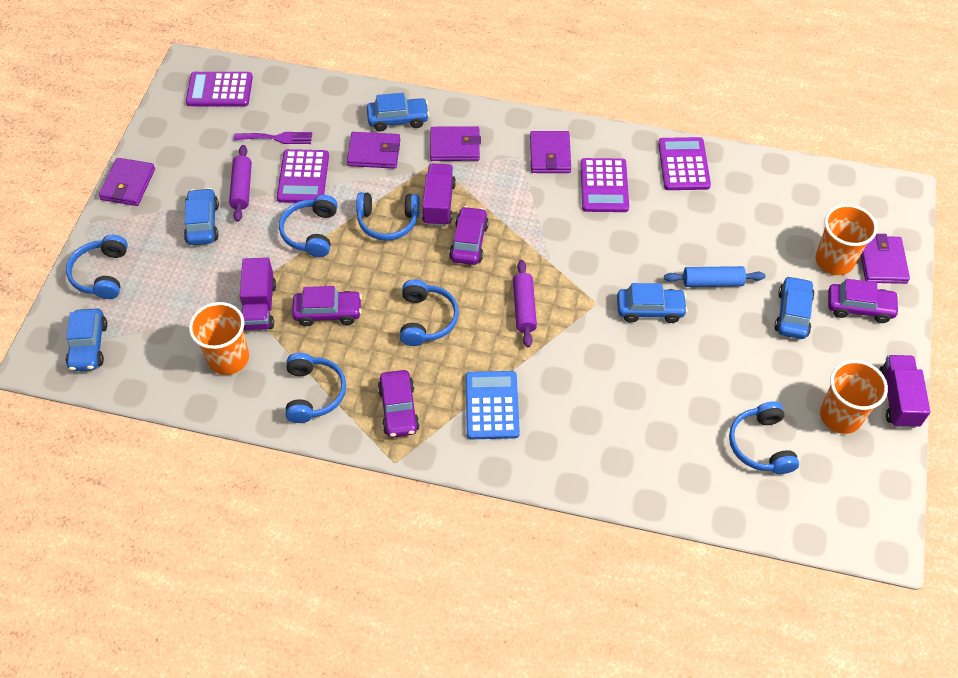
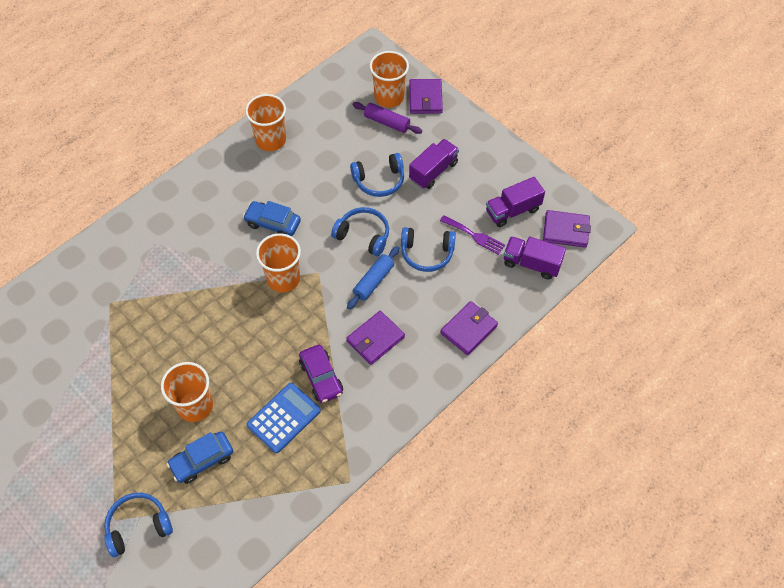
blue car: 5 -> 2
blue headphones: 6 -> 4
orange cup: 3 -> 4
purple calculator: 4 -> 0
purple car: 4 -> 1
purple rolling pin: 2 -> 1
purple wallet: 5 -> 4

